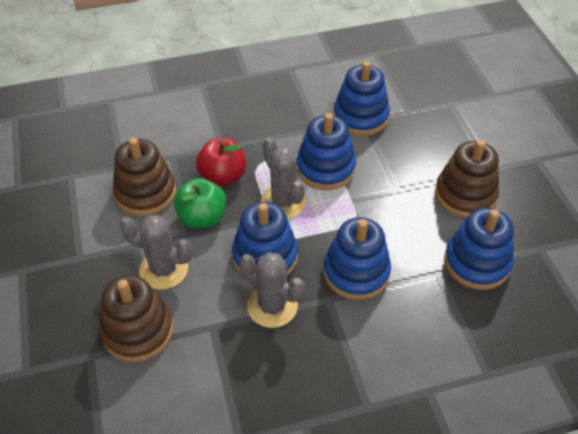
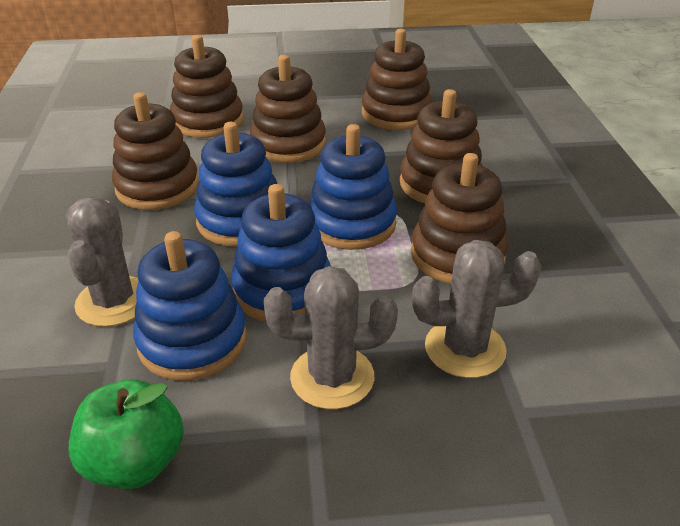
blue stacking toy: 5 -> 4
brown stacking toy: 3 -> 6
red apple: 1 -> 0

